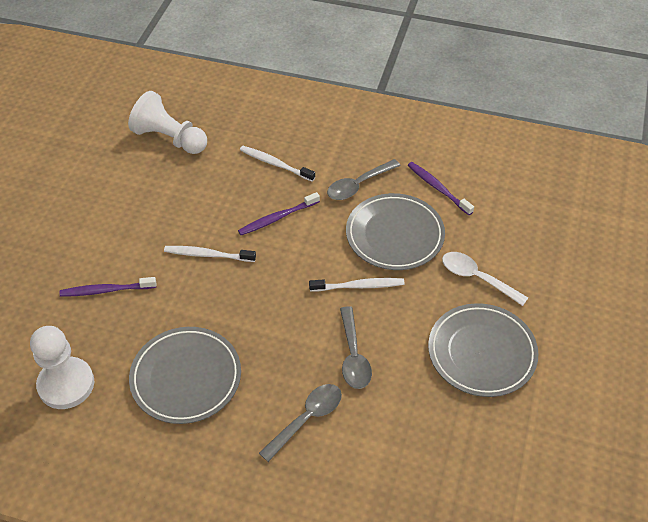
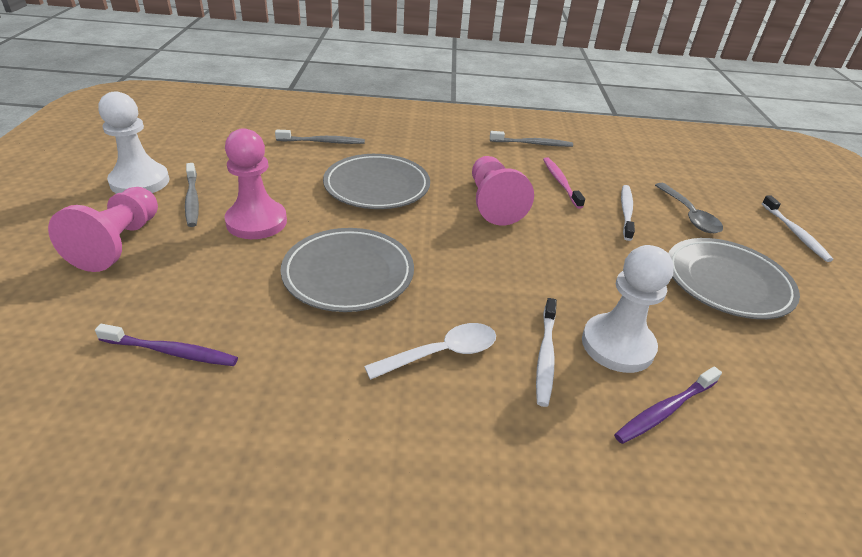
grey spoon: 3 -> 1
grey toothbrush: 0 -> 3
pink pawn: 0 -> 3
pink toothbrush: 0 -> 1
purple toothbrush: 3 -> 2

